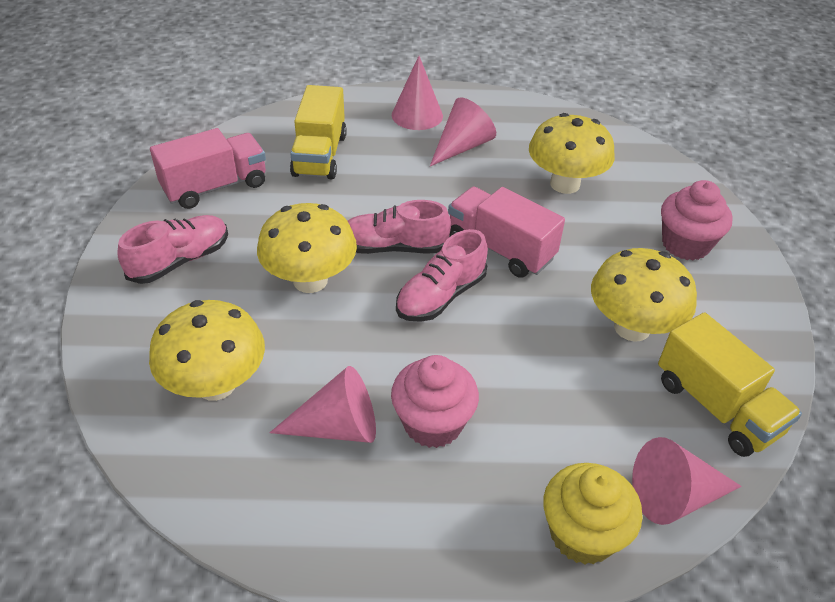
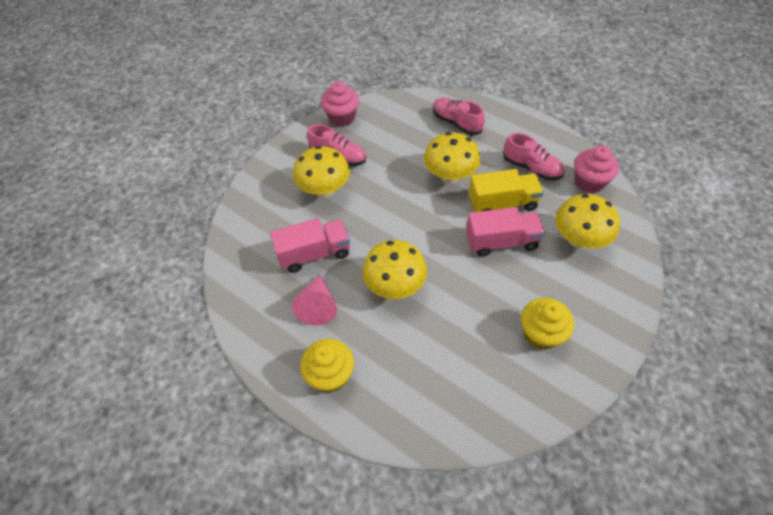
pink cone: 4 -> 1
yellow cupcake: 1 -> 2
yellow truck: 2 -> 1

